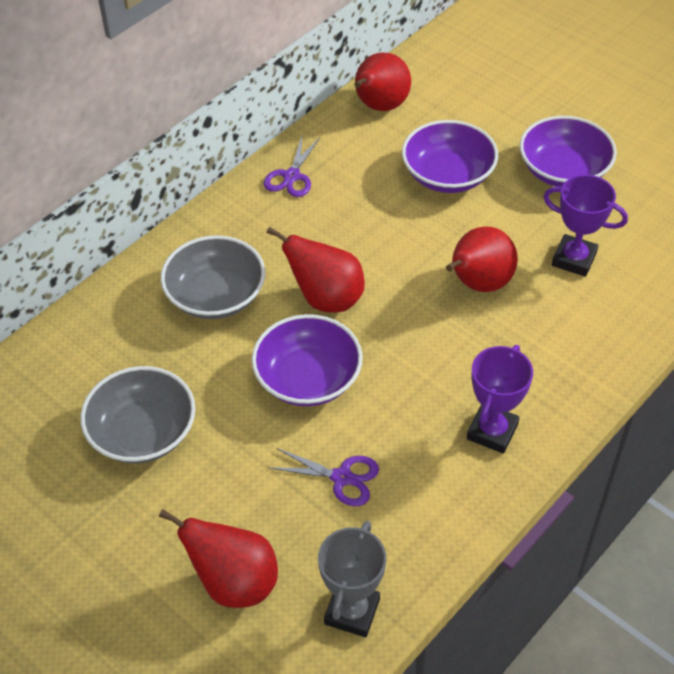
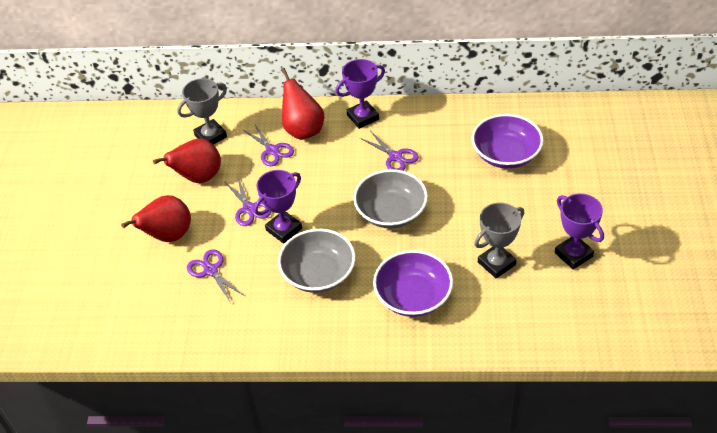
grey trophy: 1 -> 2
purple bowl: 3 -> 2
purple scissors: 2 -> 4
purple trophy: 2 -> 3
red pear: 4 -> 3

